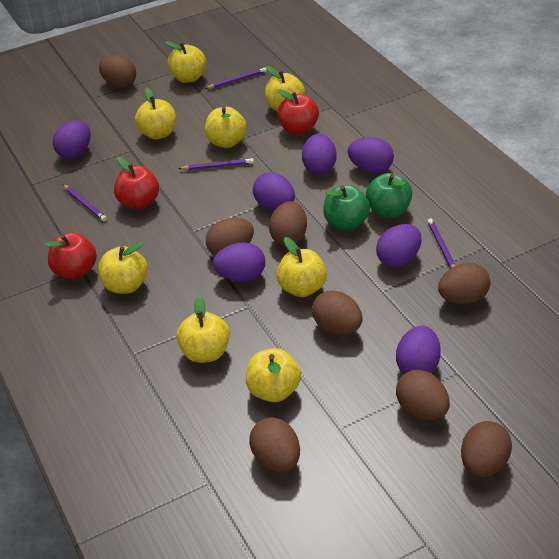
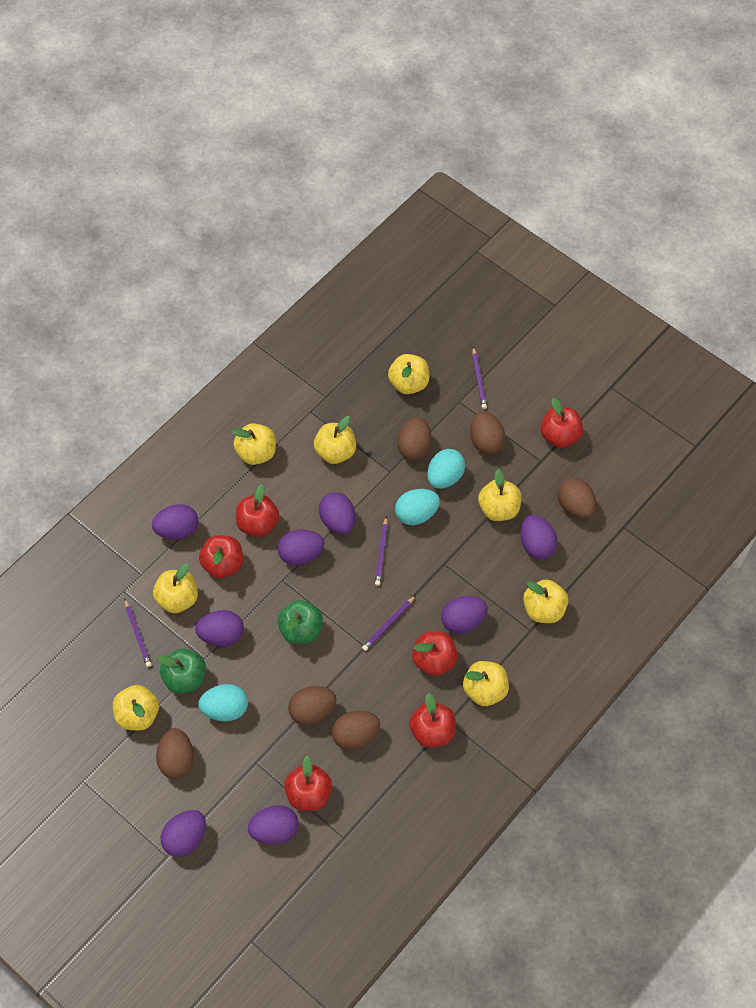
brown egg: 8 -> 6
purple egg: 7 -> 8
red apple: 3 -> 6
turquoise egg: 0 -> 3

